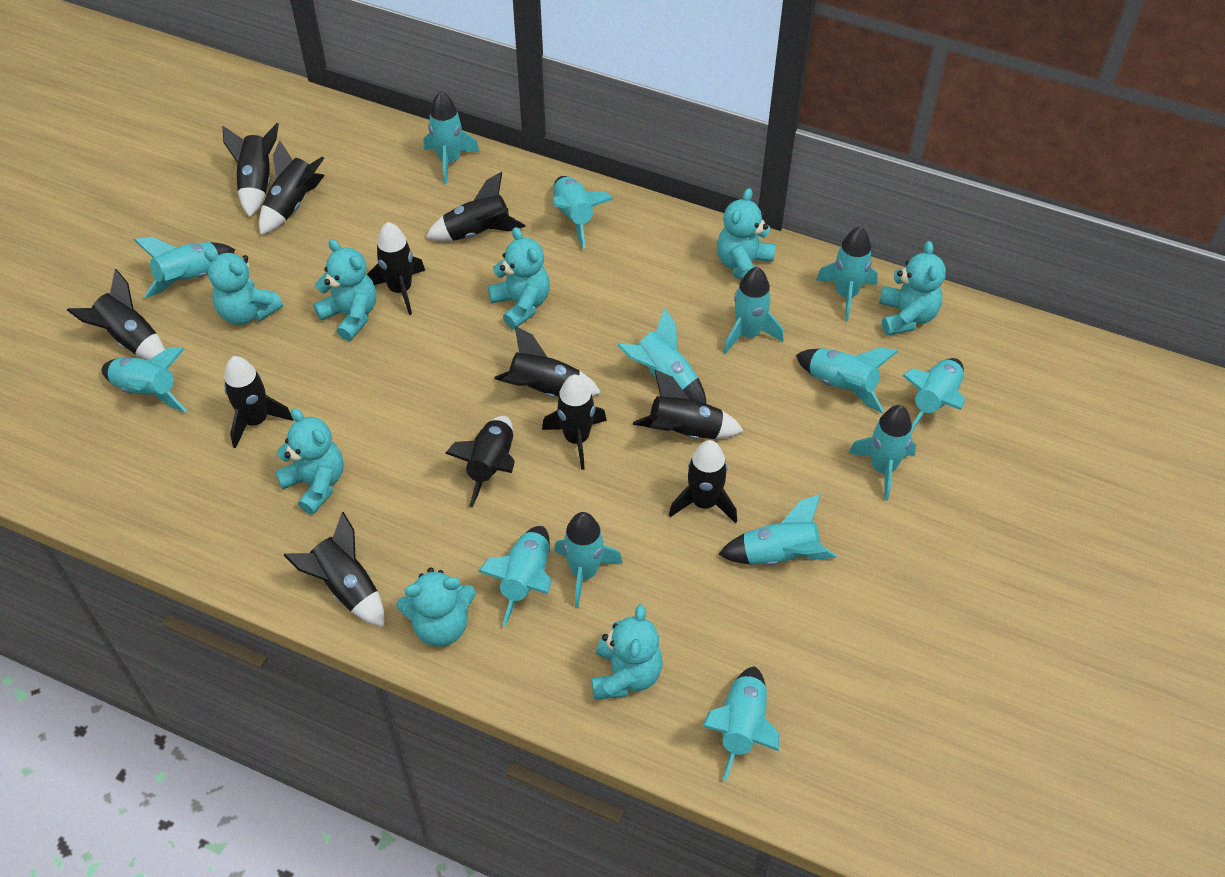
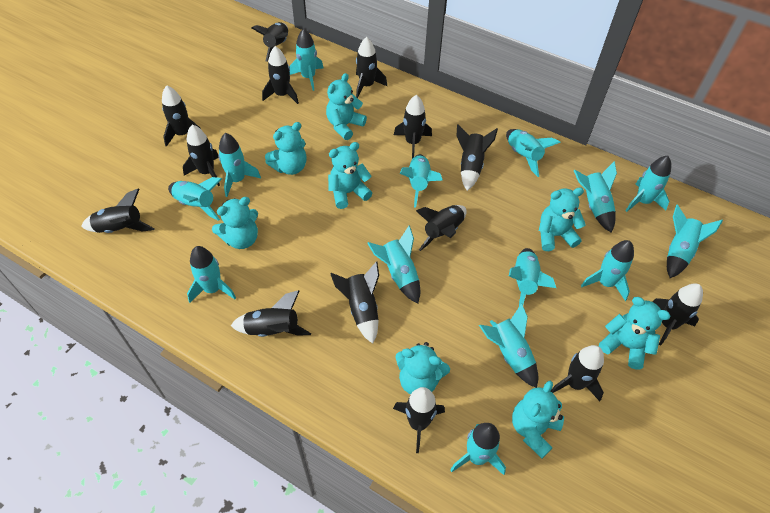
black rocket: 12 -> 14

